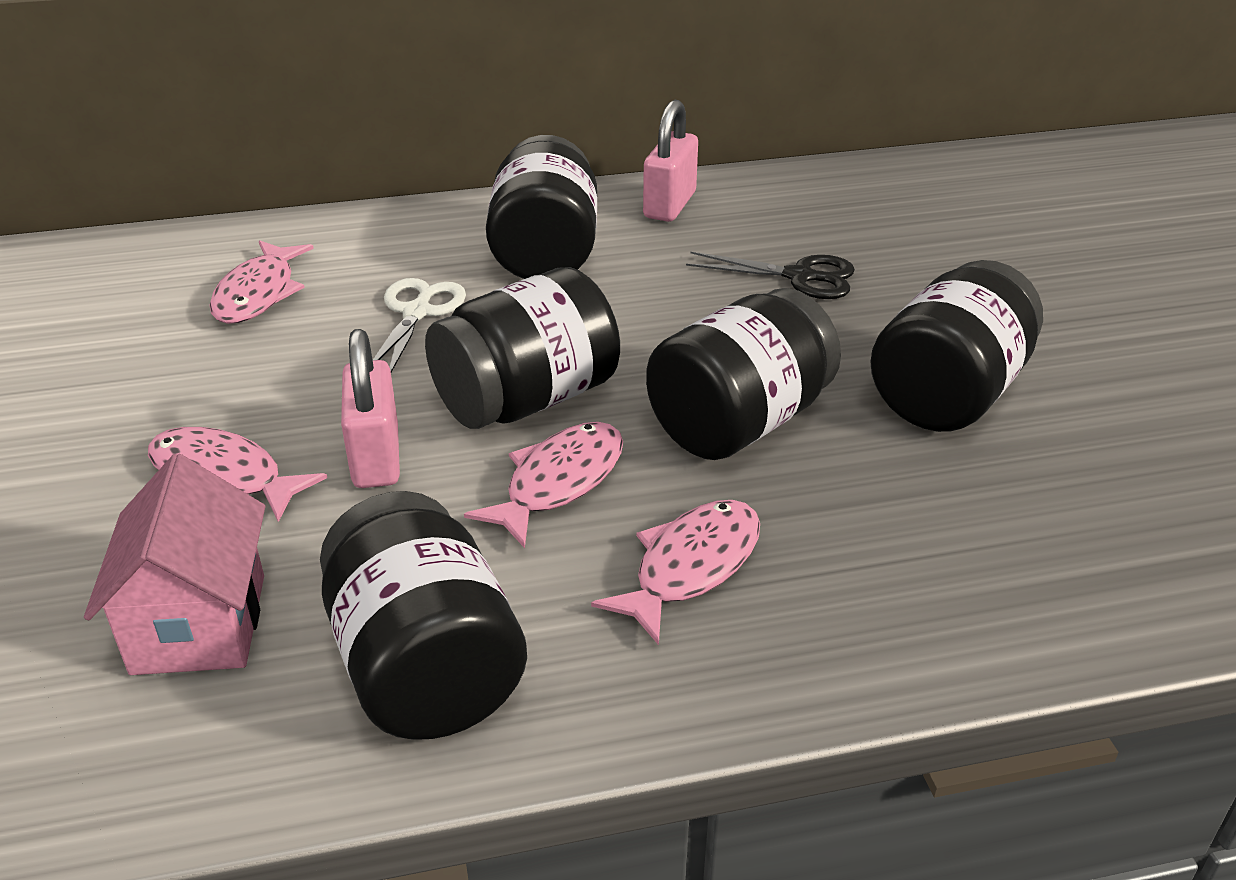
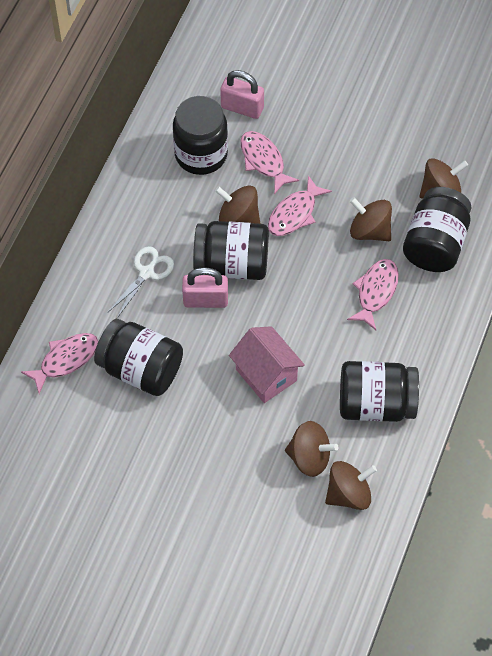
black scissors: 1 -> 0
brown spinning top: 0 -> 5

